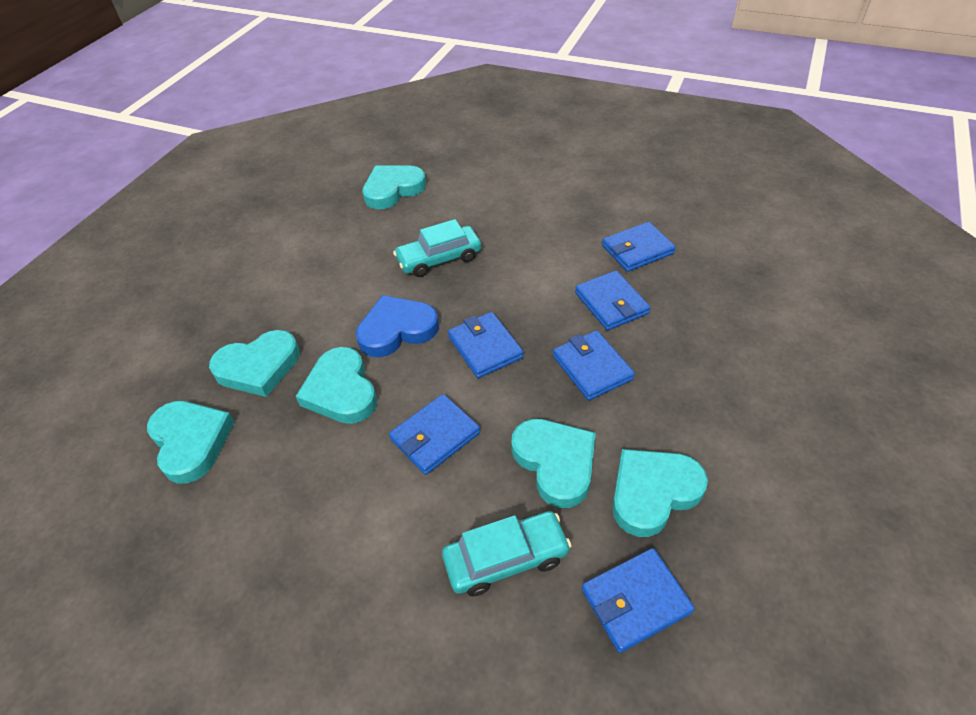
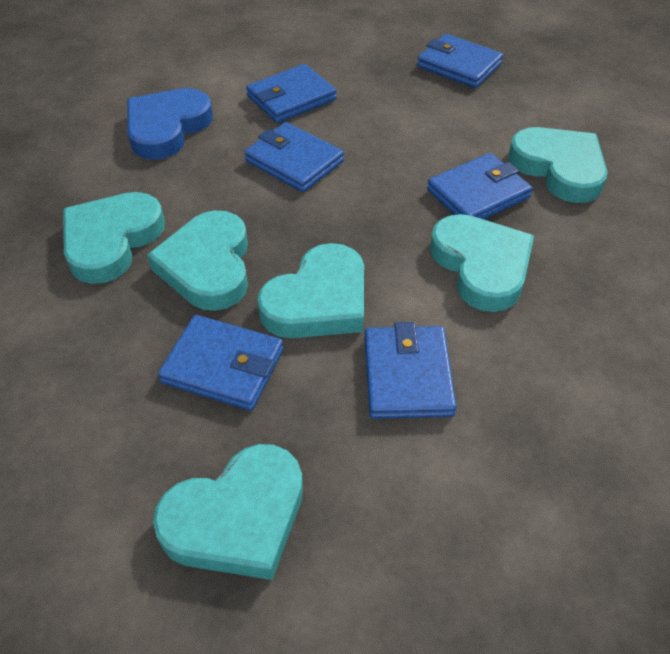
turquoise car: 2 -> 0

